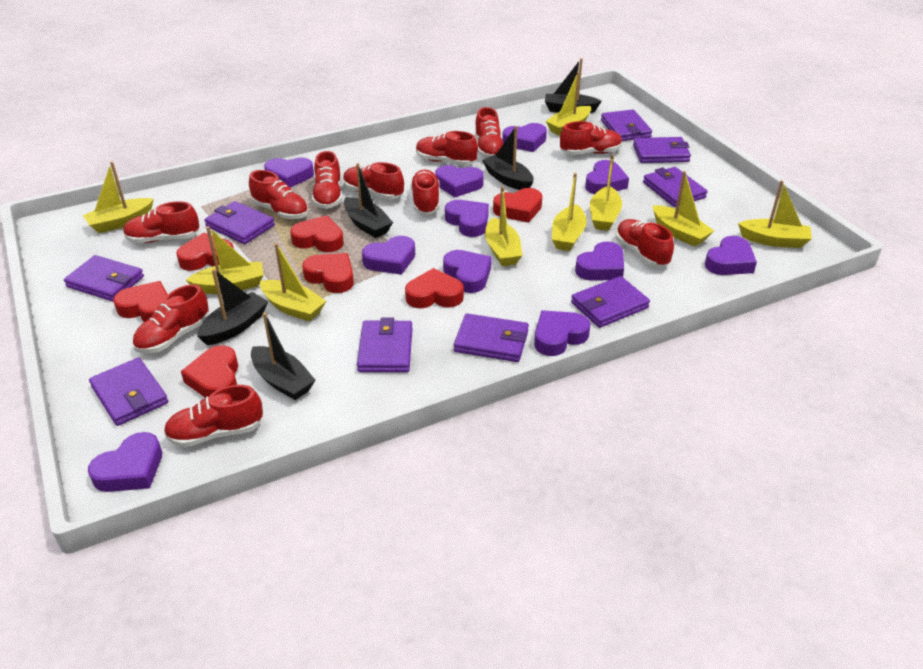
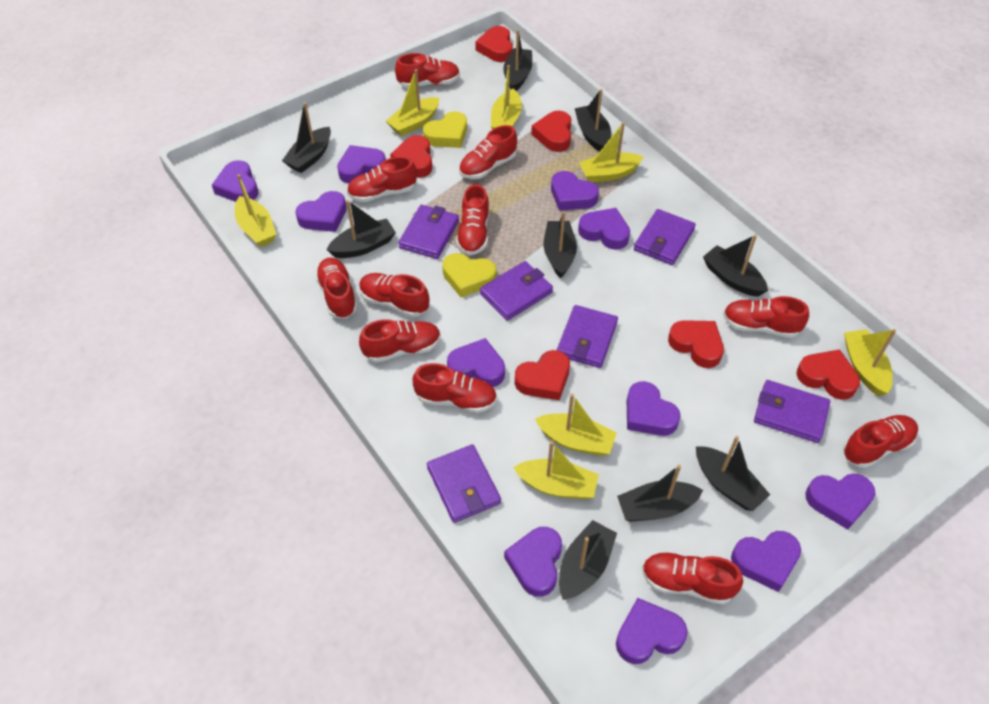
black boat: 5 -> 9
purple wallet: 9 -> 6
red heart: 7 -> 6
yellow boat: 9 -> 7
yellow heart: 0 -> 2

